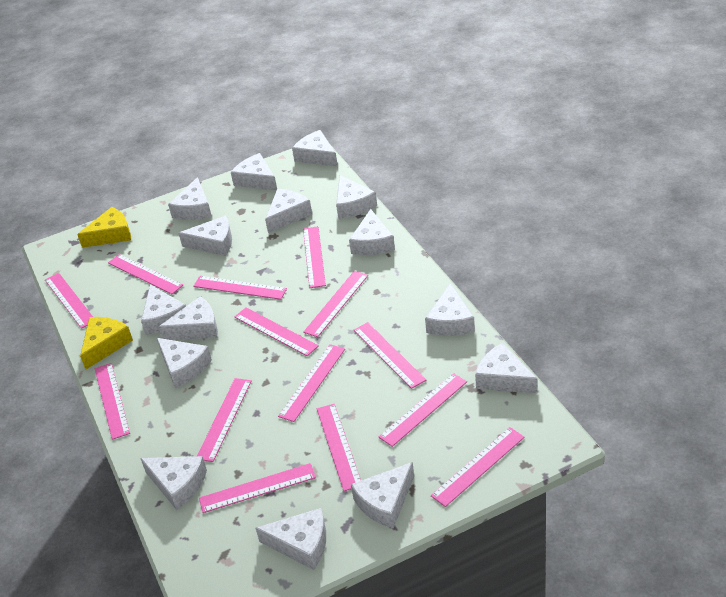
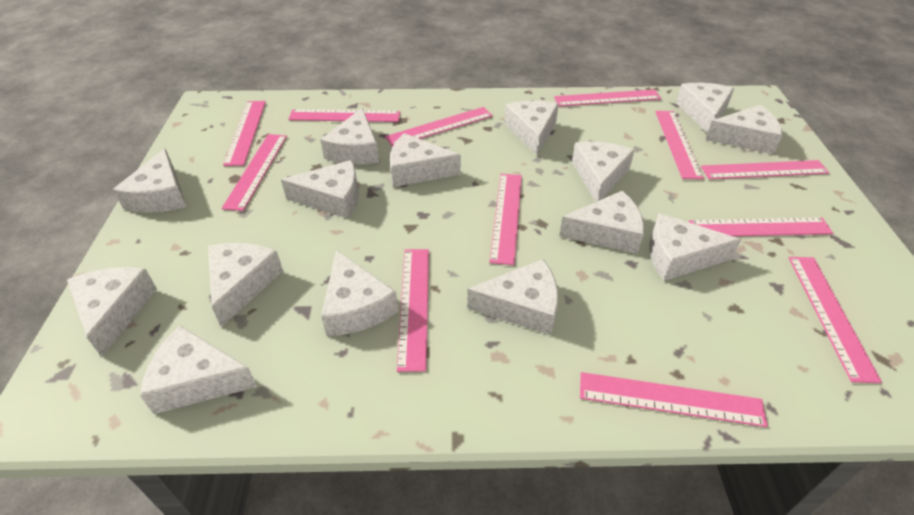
pink ruler: 14 -> 12
yellow cheese: 2 -> 0

